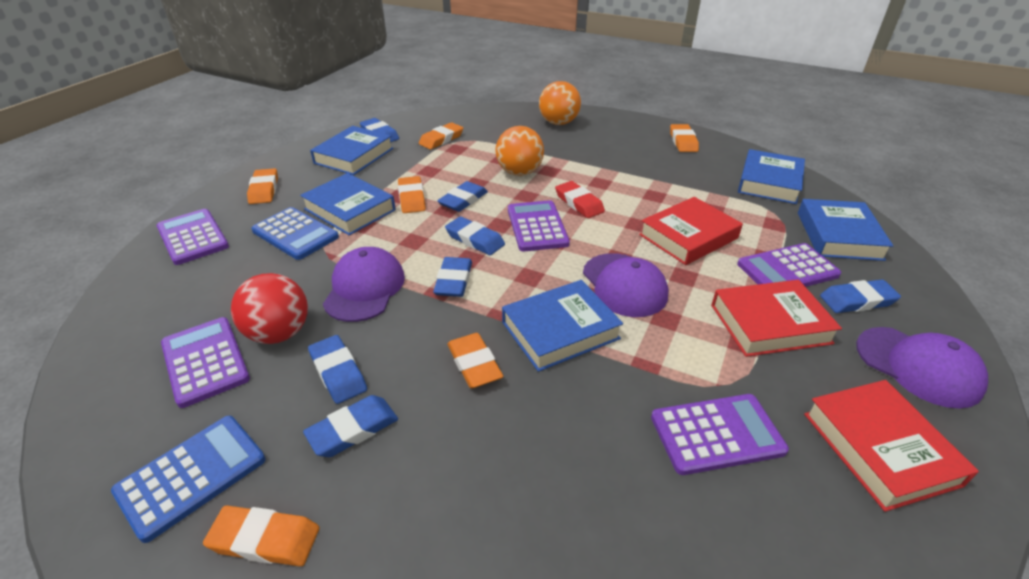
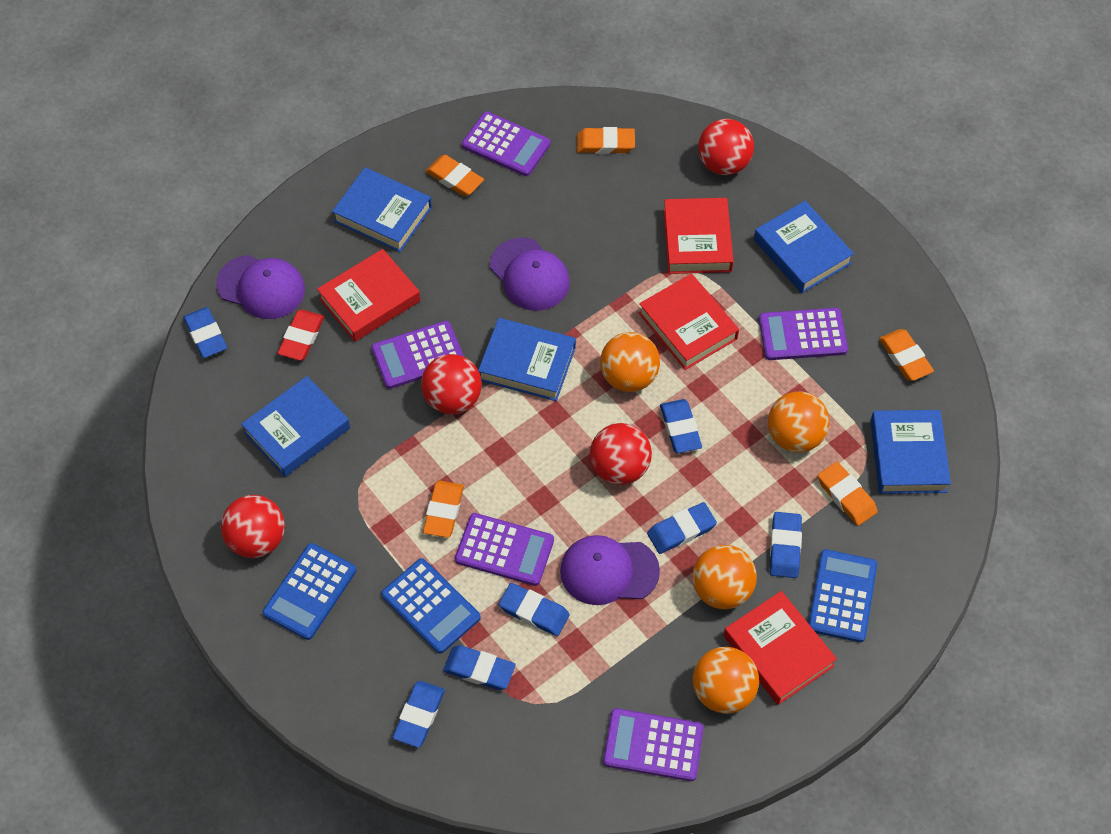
blue calculator: 2 -> 3
orange ball: 2 -> 4
orange eraser: 6 -> 5
red ball: 1 -> 4
red book: 3 -> 4

